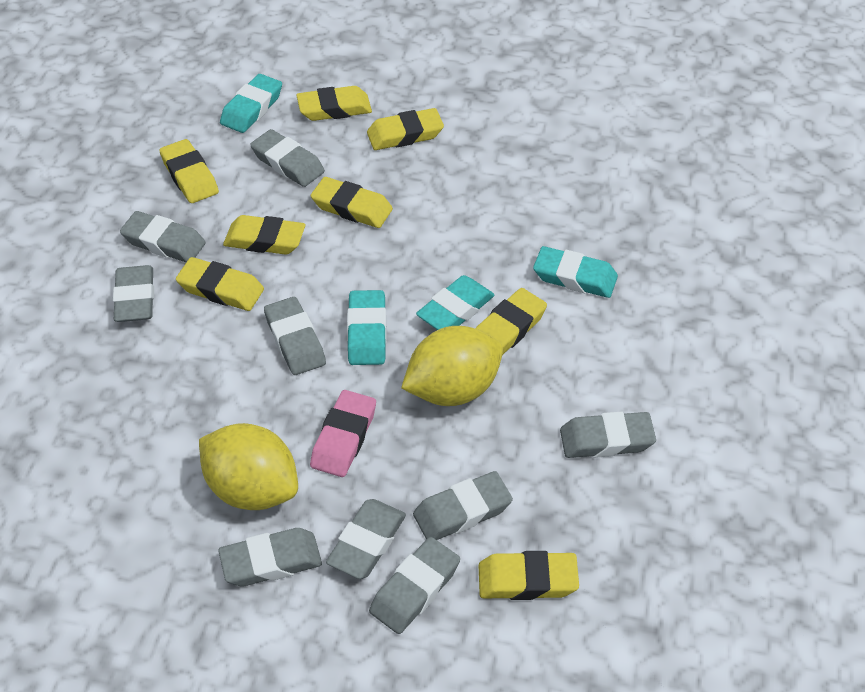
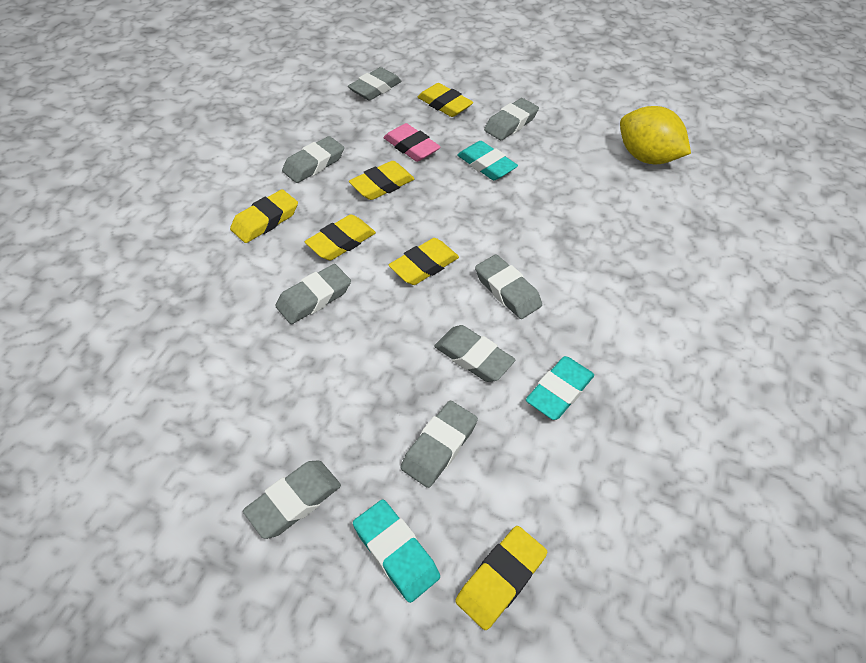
grey eraser: 9 -> 8
turquoise eraser: 4 -> 3
yellow eraser: 8 -> 6
yellow lemon: 2 -> 1

